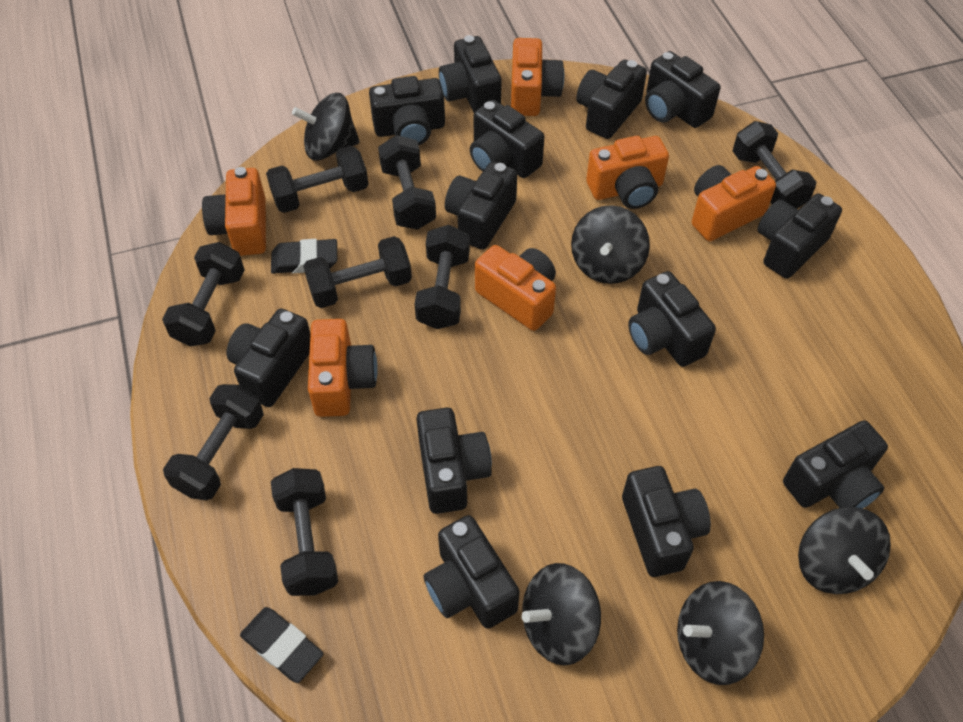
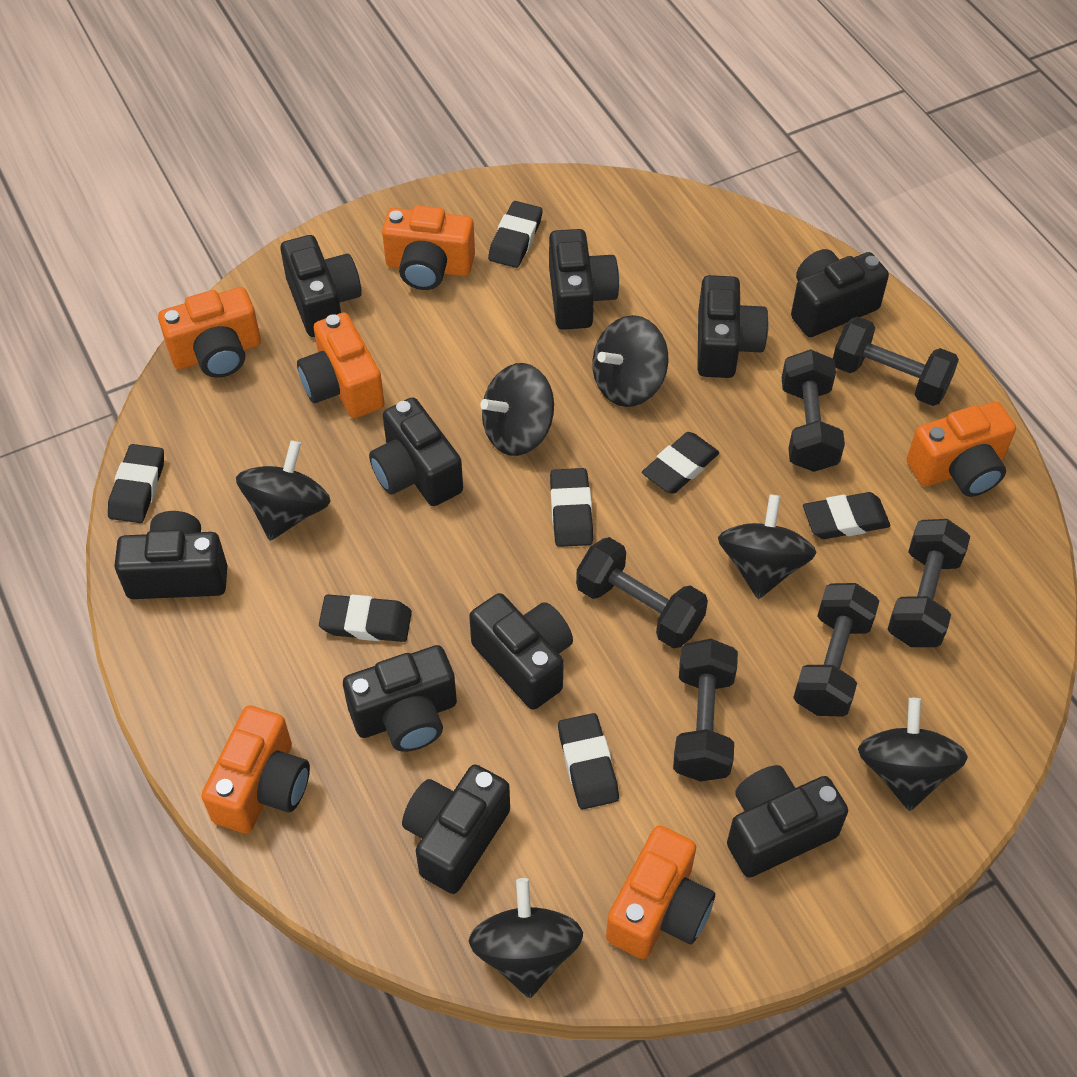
black camera: 13 -> 10
black dumbbell: 8 -> 6
black eraser: 2 -> 7
black spinning top: 5 -> 6

